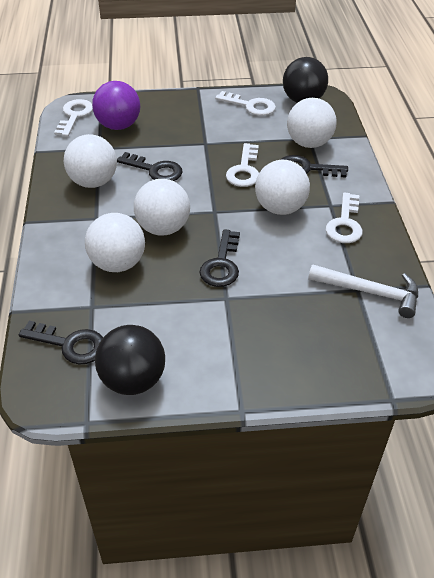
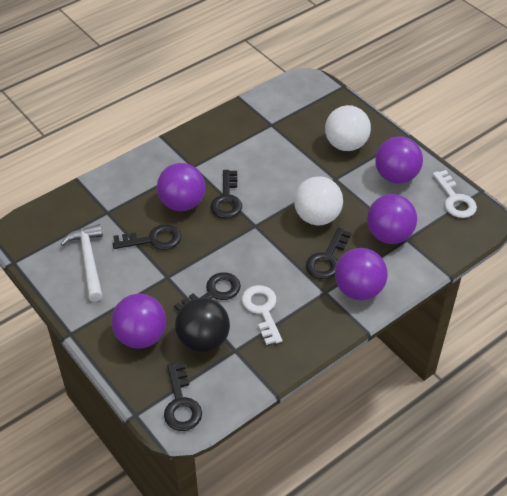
black ball: 2 -> 1
black key: 4 -> 5
purple ball: 1 -> 5
white ball: 5 -> 2
white key: 4 -> 2

